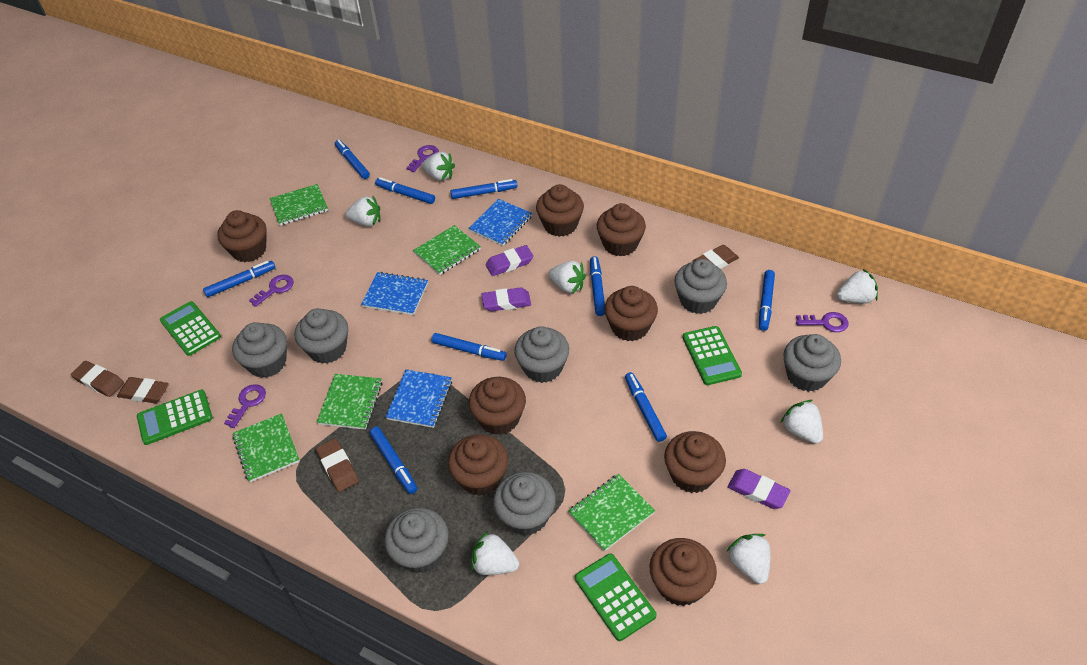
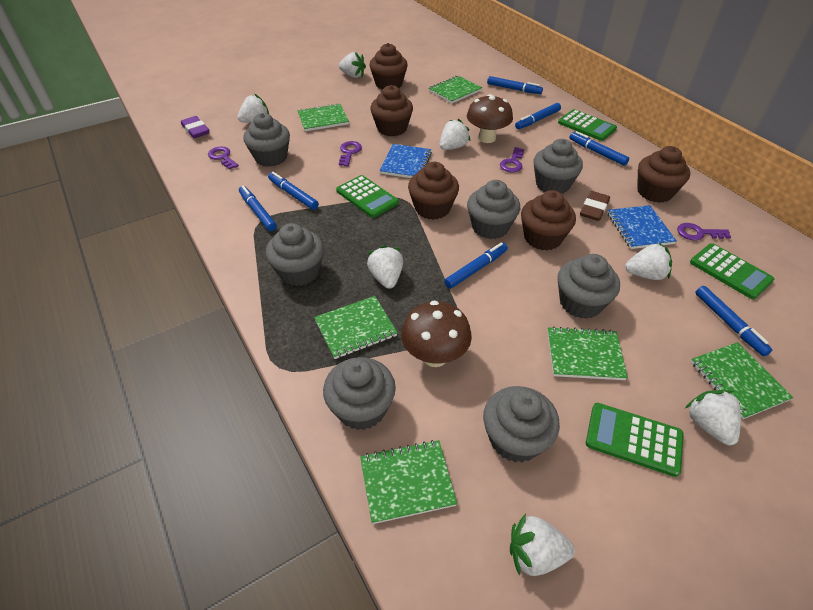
blue marker: 9 -> 7
blue notebook: 3 -> 2
brown cupcake: 8 -> 5
brown eraser: 4 -> 1
brown mushroom: 0 -> 2
green notebook: 5 -> 6
purple eraser: 3 -> 1

